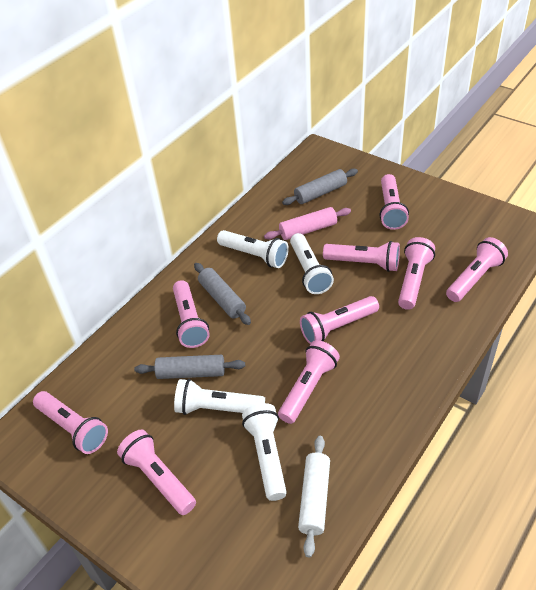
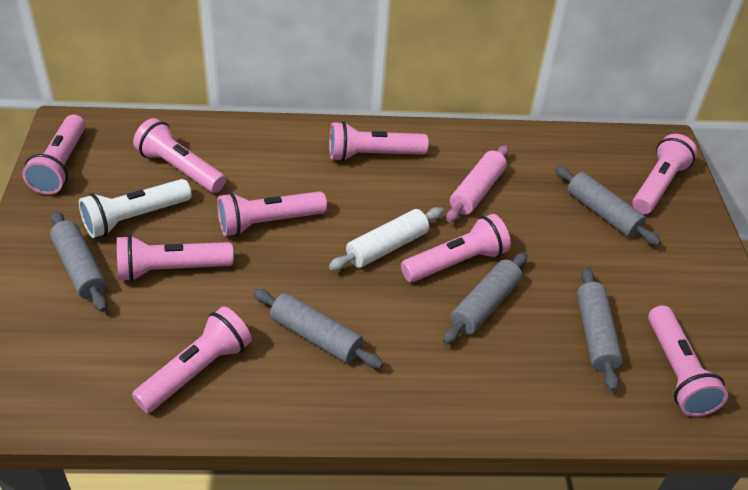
grey rolling pin: 3 -> 5
white flashlight: 4 -> 1

